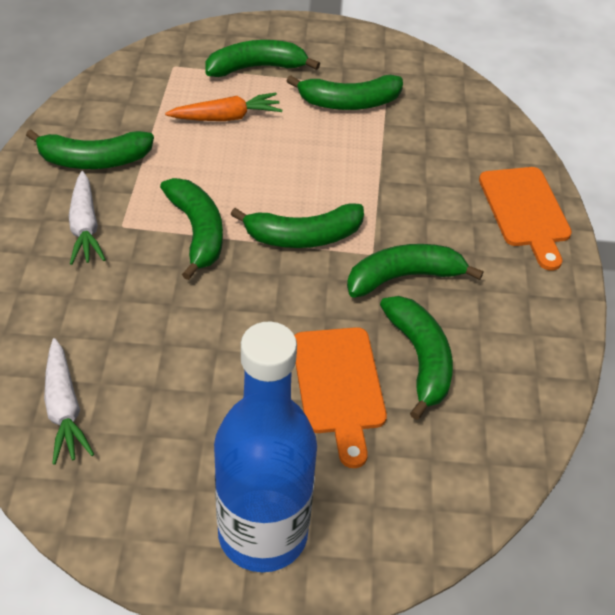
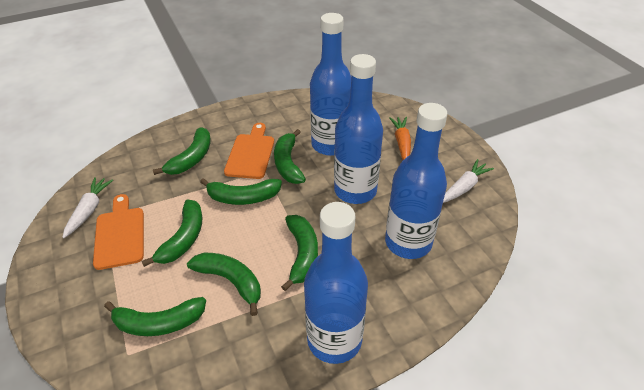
blue bottle: 1 -> 4

